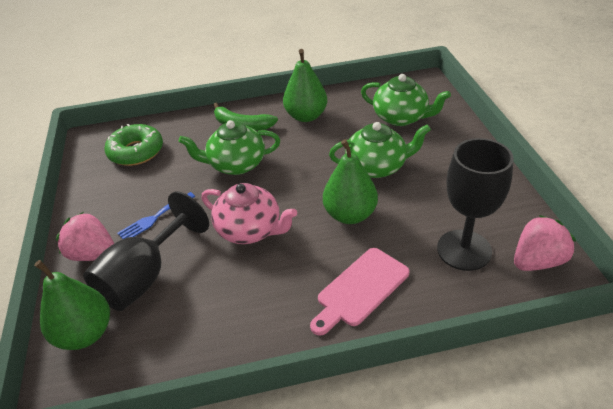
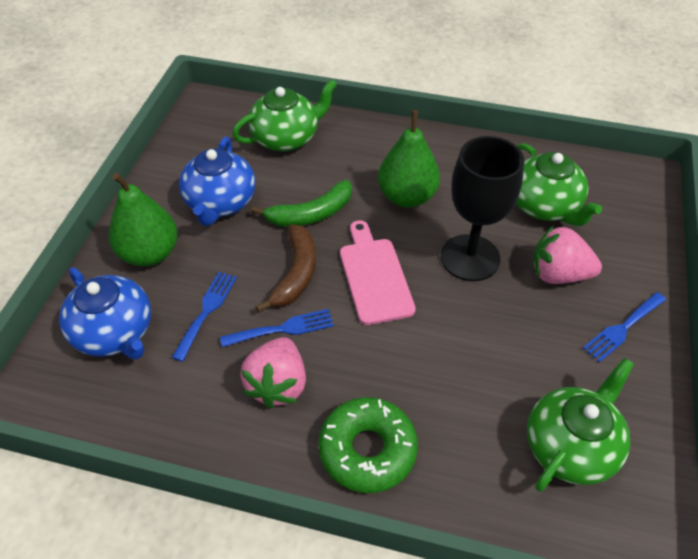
black goblet: 2 -> 1
blue fork: 1 -> 3
blue teapot: 0 -> 2
brown banana: 0 -> 1
green pear: 3 -> 2
pink teapot: 1 -> 0

